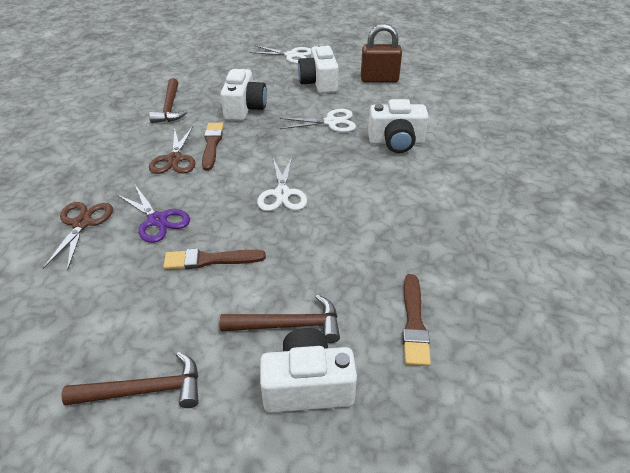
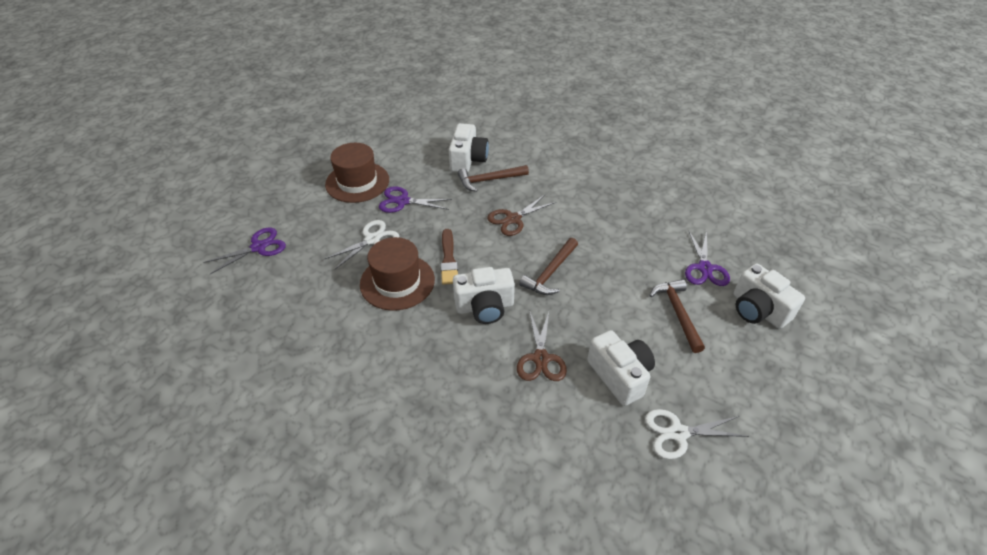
brown brush: 3 -> 1
brown hat: 0 -> 2
brown padlock: 1 -> 0
purple scissors: 1 -> 3
white scissors: 3 -> 2

